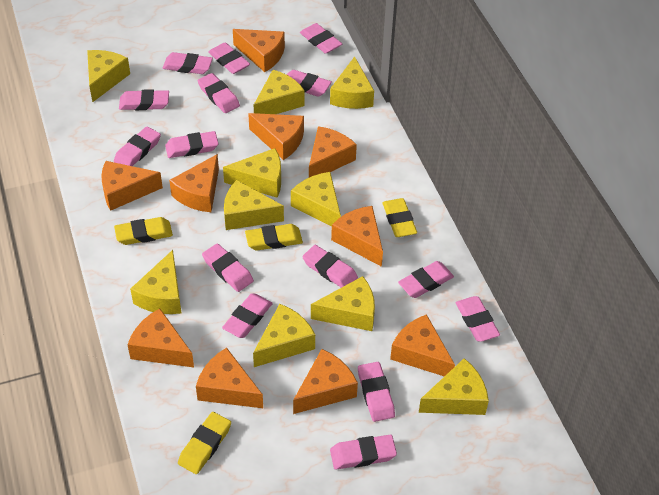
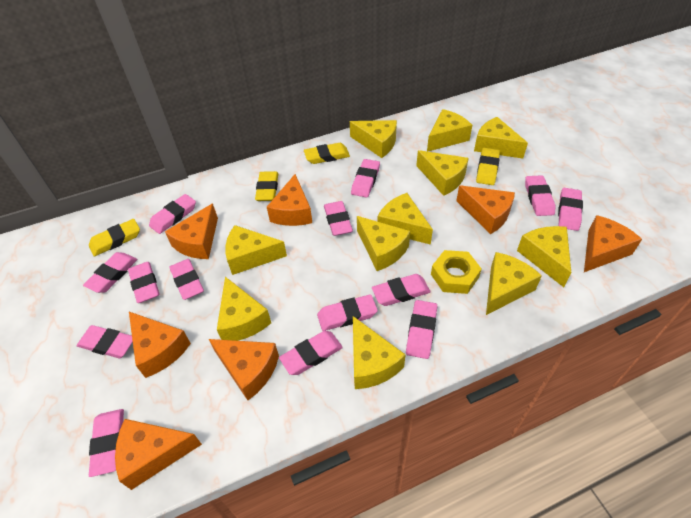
orange cheese: 10 -> 7
pink eraser: 15 -> 14
yellow cheese: 10 -> 11
yellow nut: 0 -> 1

